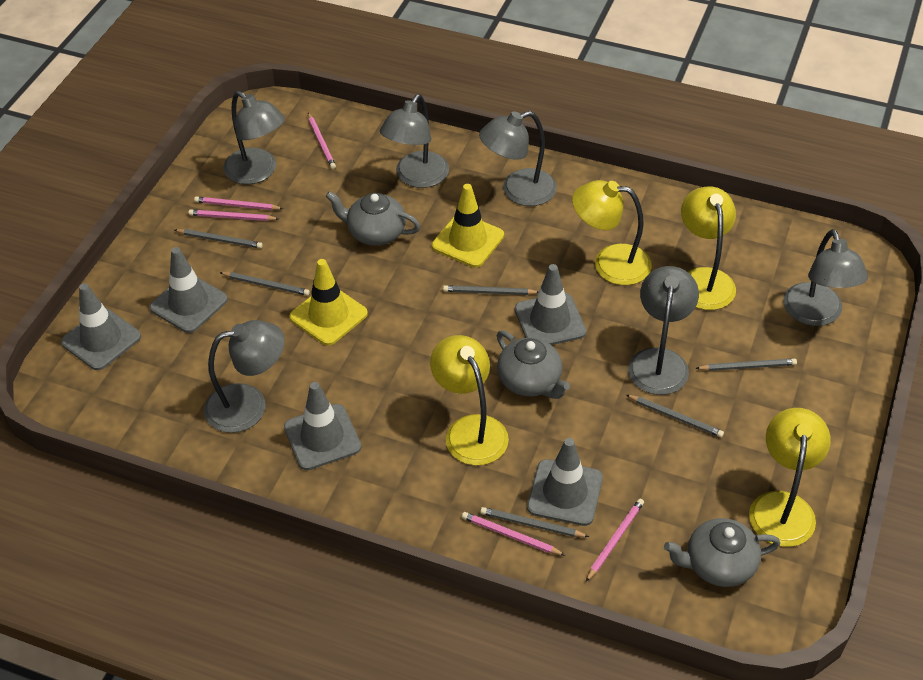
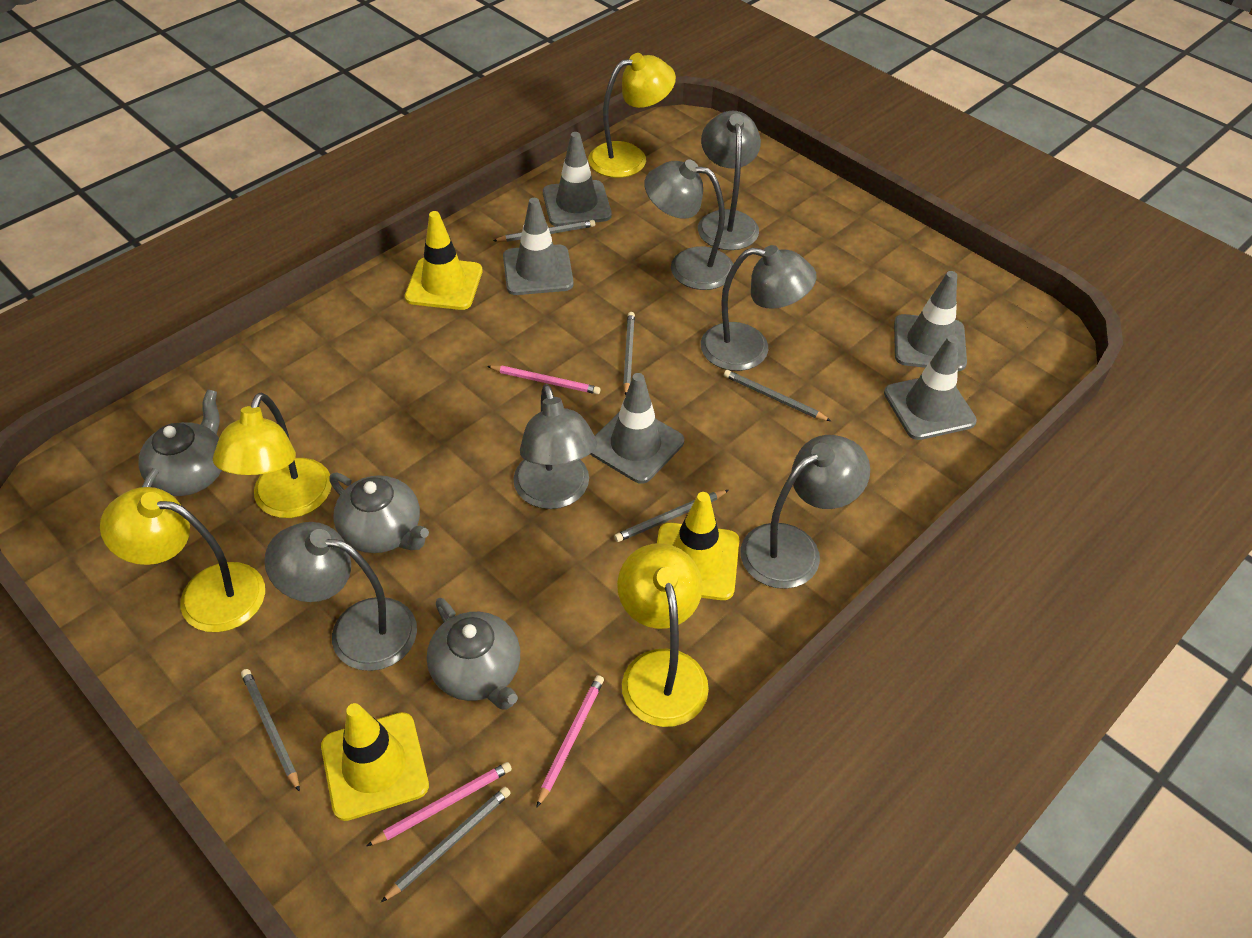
pink pencil: 5 -> 3
yellow traffic cone: 2 -> 3

